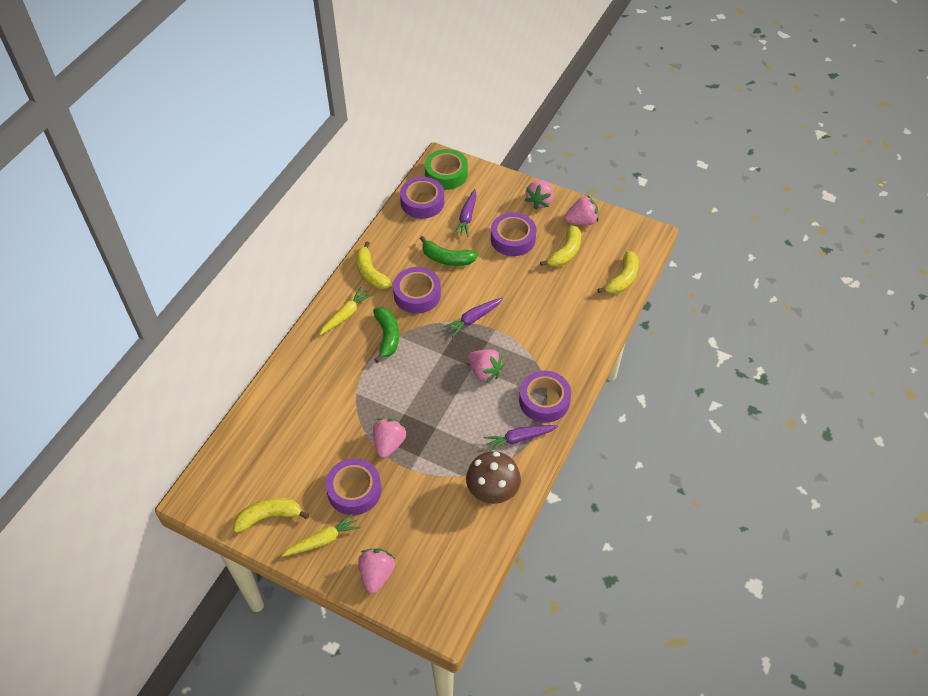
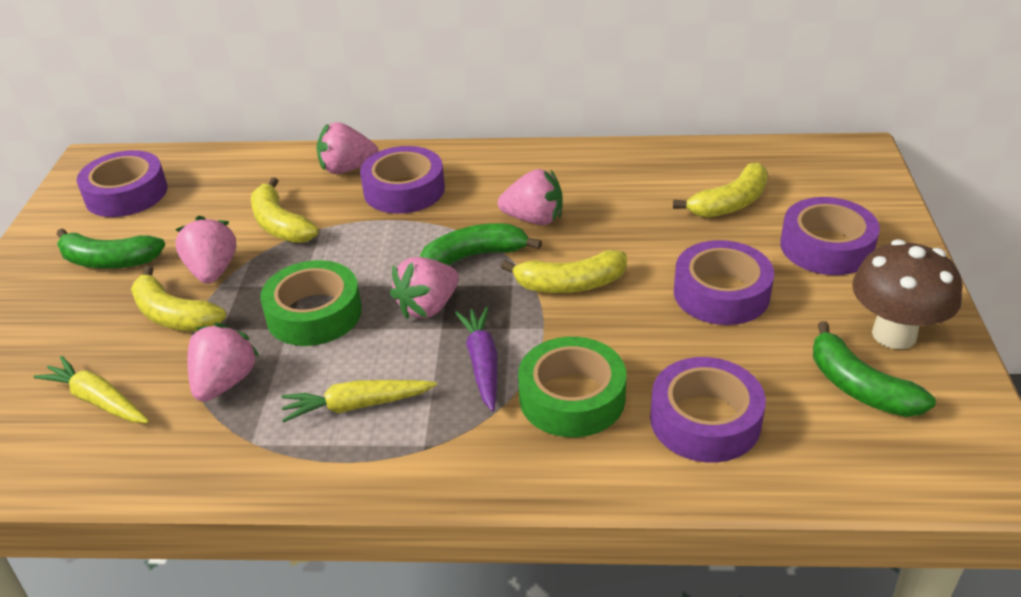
green banana: 2 -> 3
green tape: 1 -> 2
purple carrot: 3 -> 1

